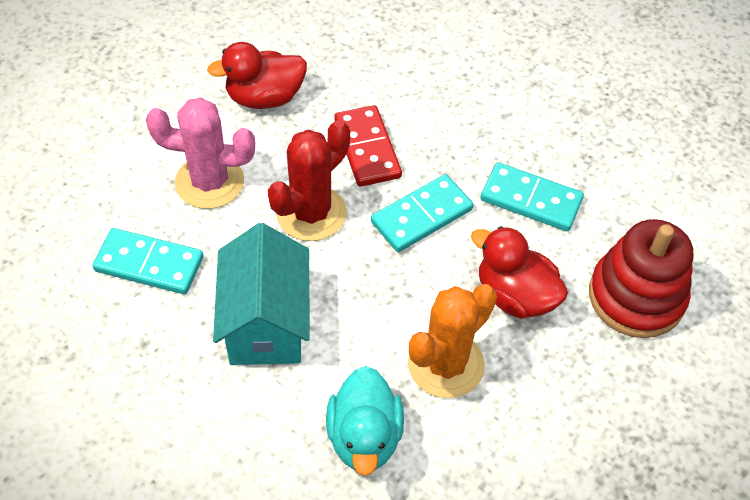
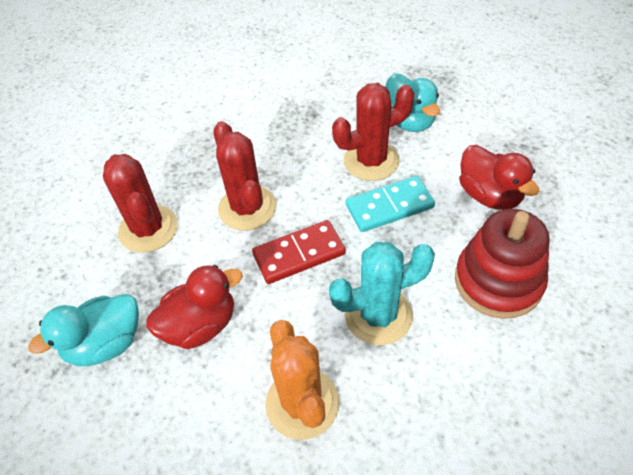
pink cactus: 1 -> 0
red cactus: 1 -> 3
turquoise cactus: 0 -> 1
turquoise domino: 3 -> 1
turquoise duck: 1 -> 2
turquoise house: 1 -> 0

